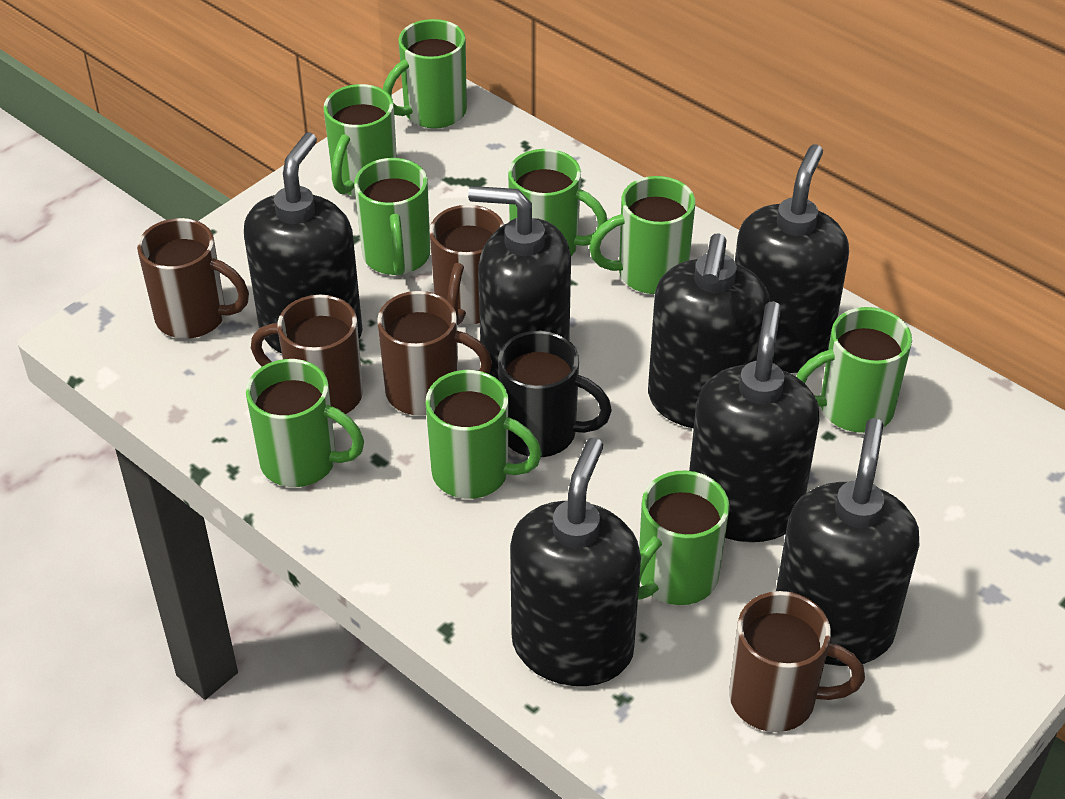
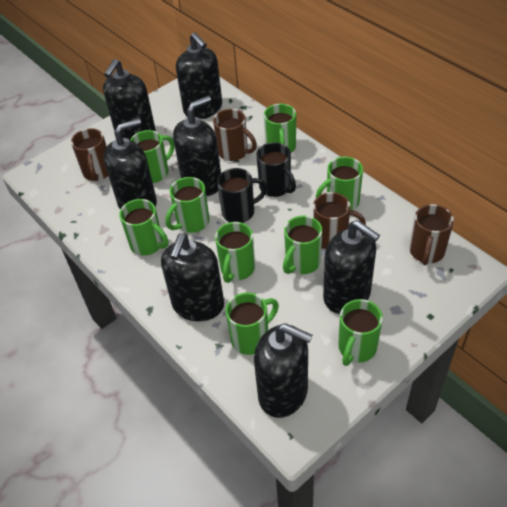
black mug: 1 -> 2
brown mug: 5 -> 4

